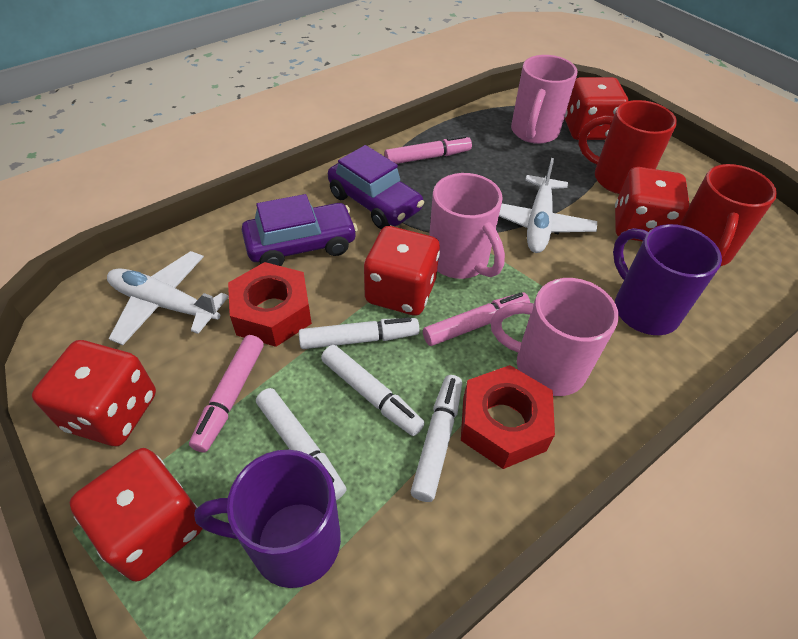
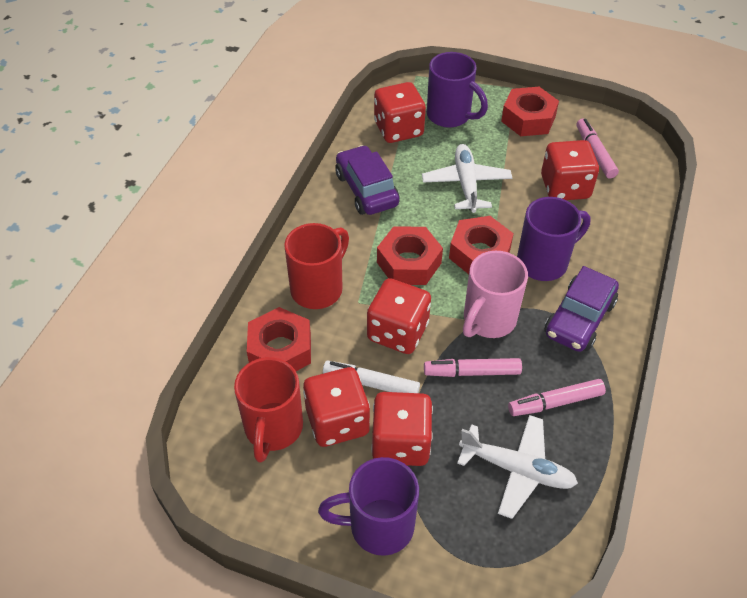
pink mug: 3 -> 1
purple mug: 2 -> 3
red nut: 2 -> 4
white marker: 4 -> 1

